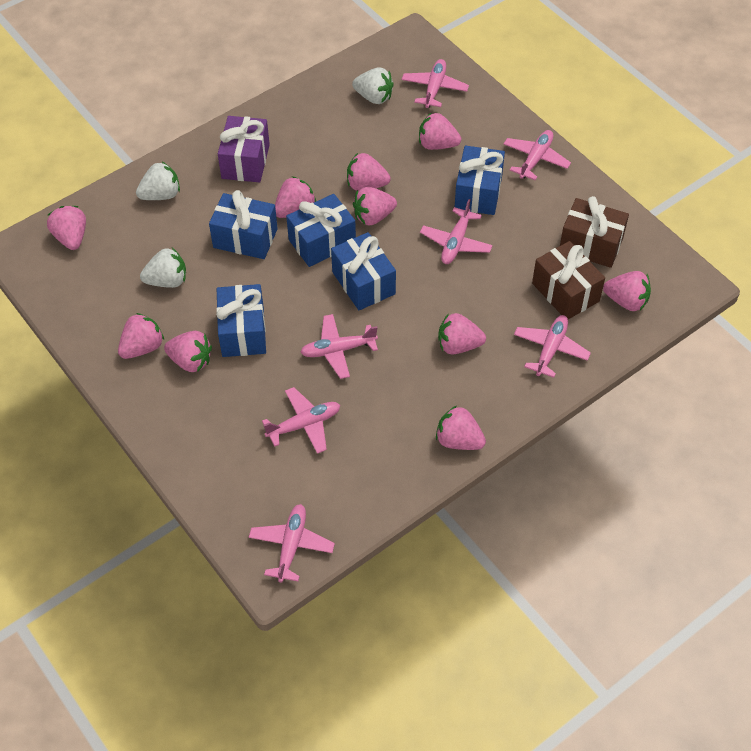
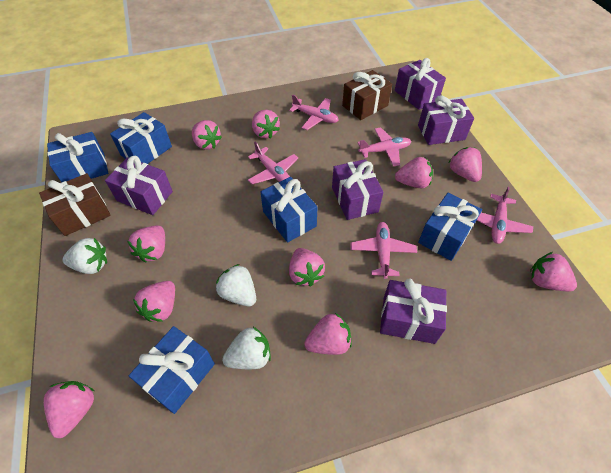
pink plane: 7 -> 5
purple gift: 1 -> 5

